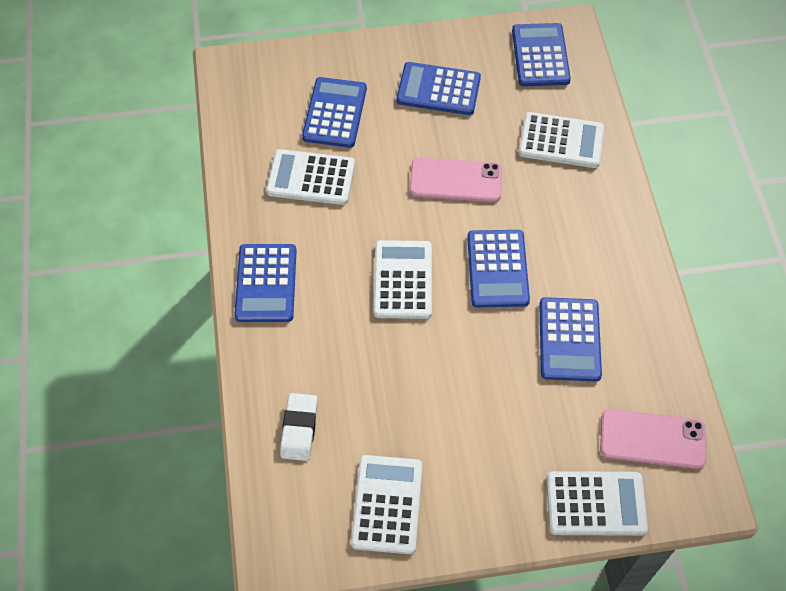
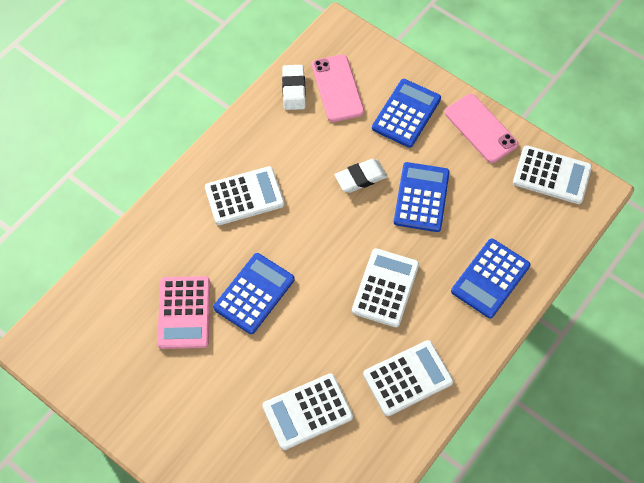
blue calculator: 6 -> 4
pink calculator: 0 -> 1
white eraser: 1 -> 2

